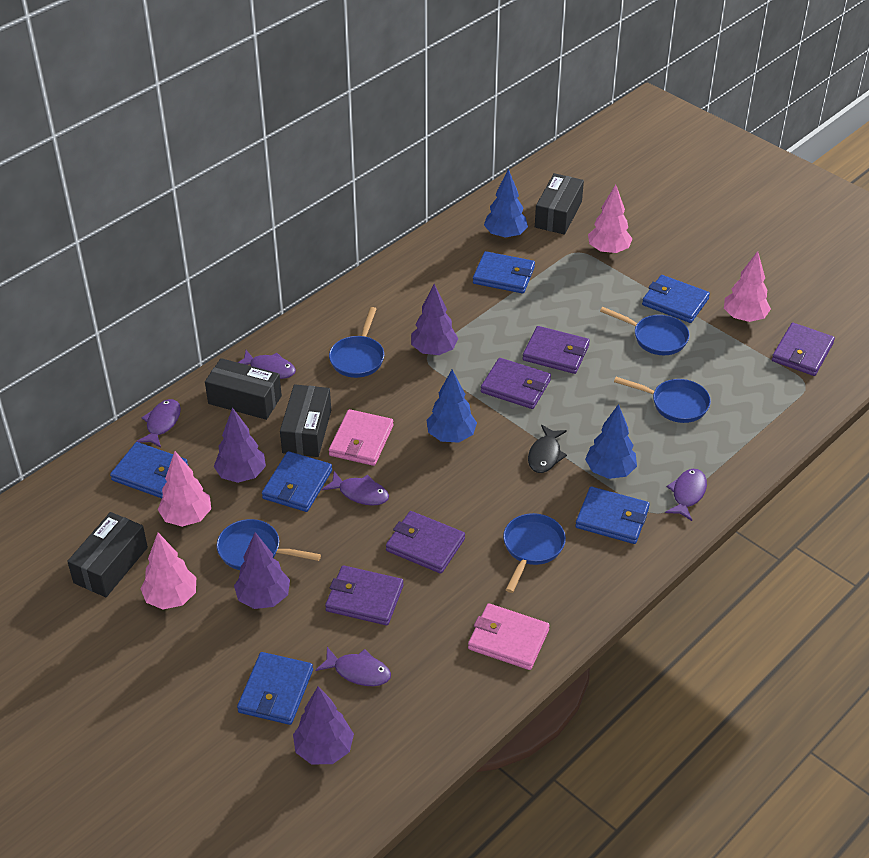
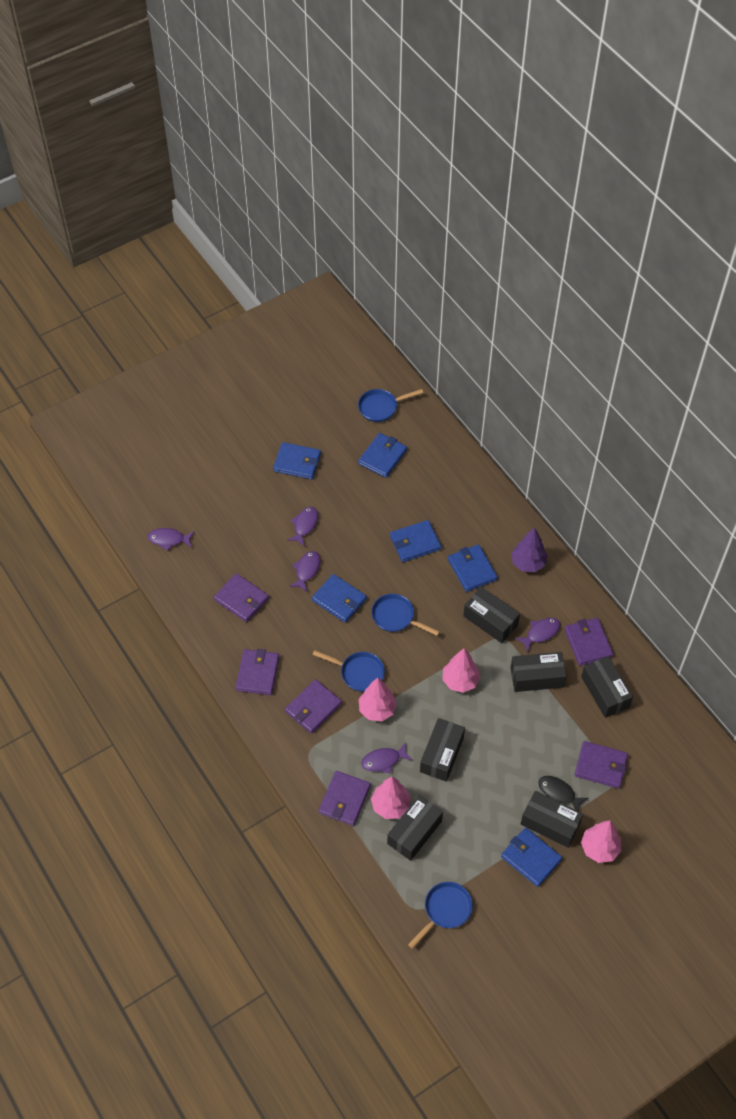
black box: 4 -> 6
blue pan: 5 -> 4
blue tree: 3 -> 0
pink wallet: 2 -> 0
purple tree: 4 -> 1
purple wallet: 5 -> 6

